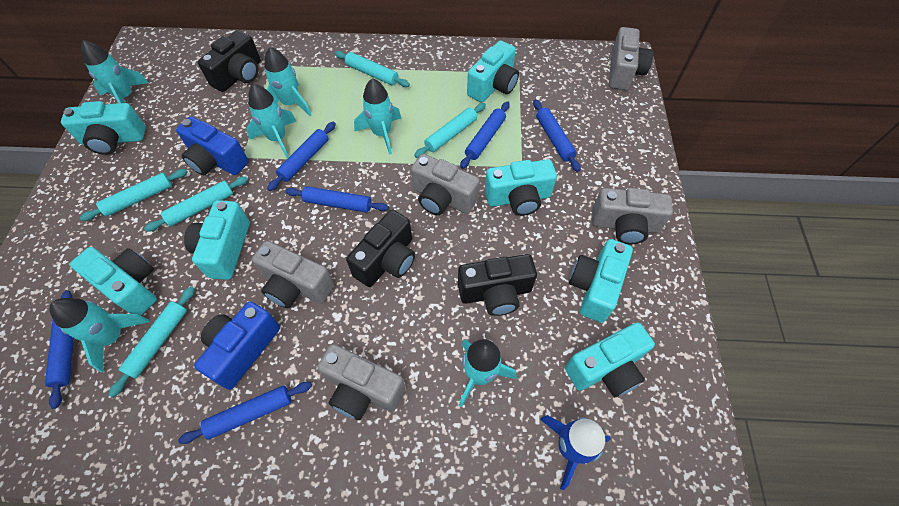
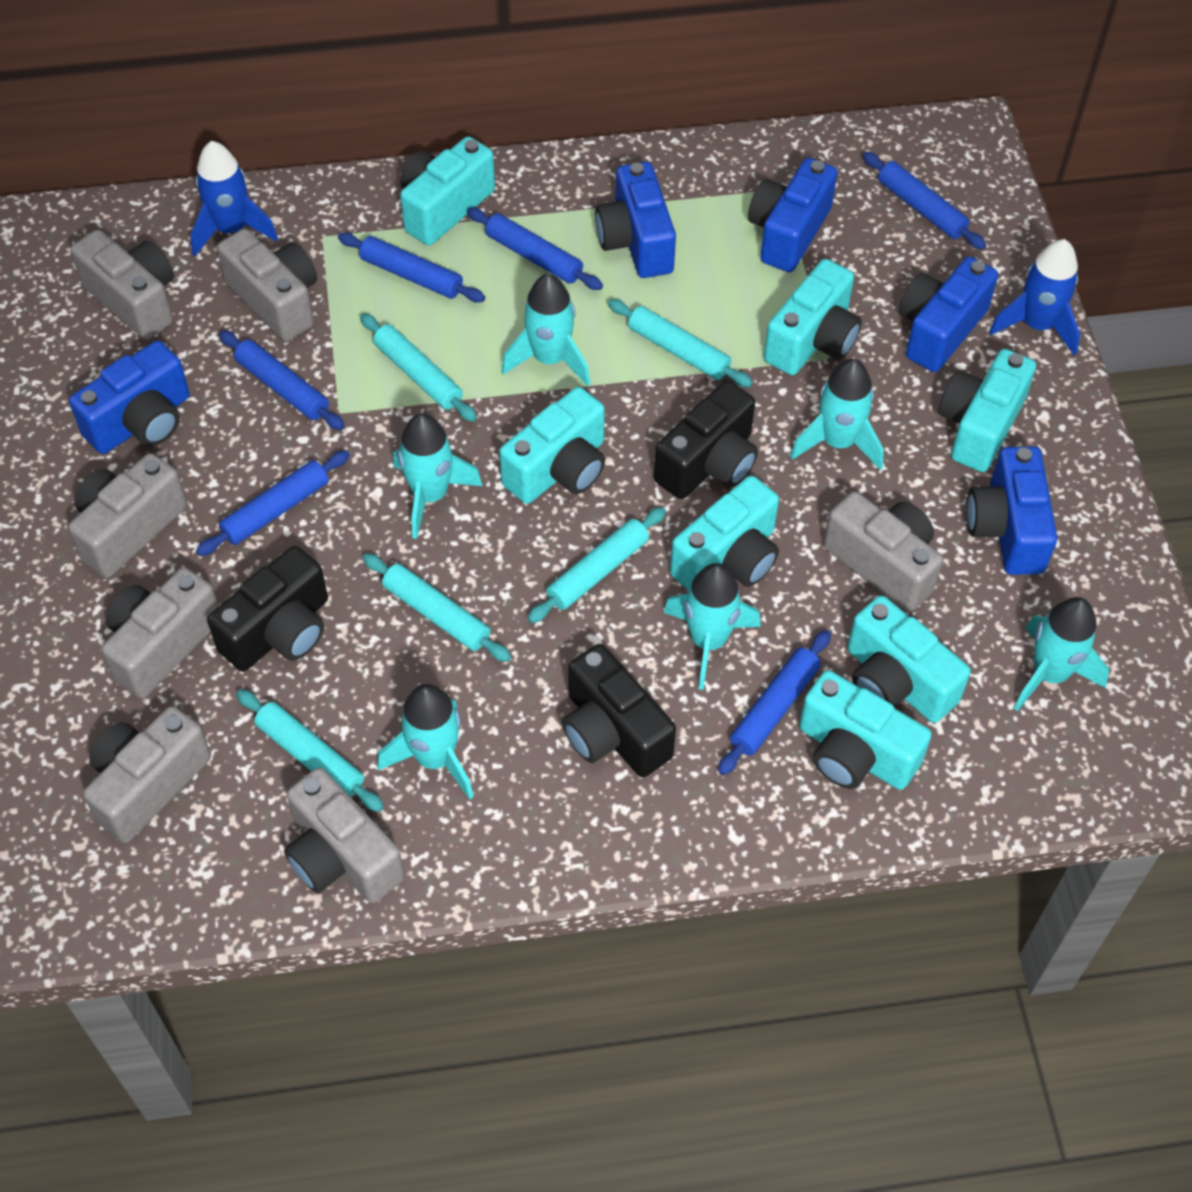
blue camera: 2 -> 5
blue rocket: 1 -> 2
grey camera: 5 -> 7

